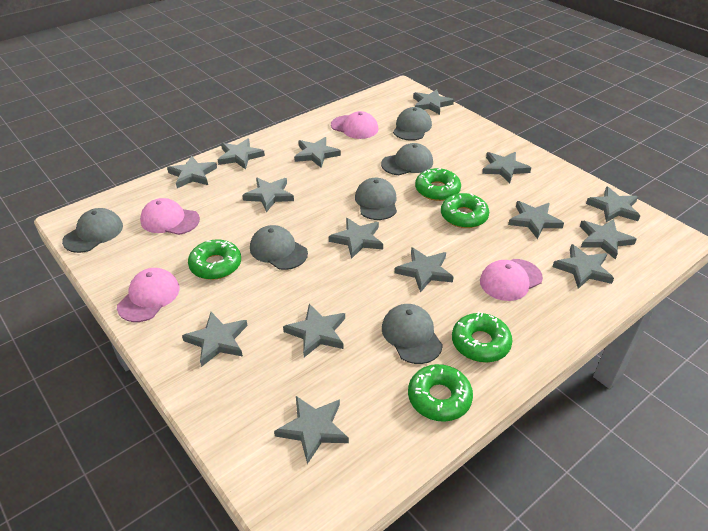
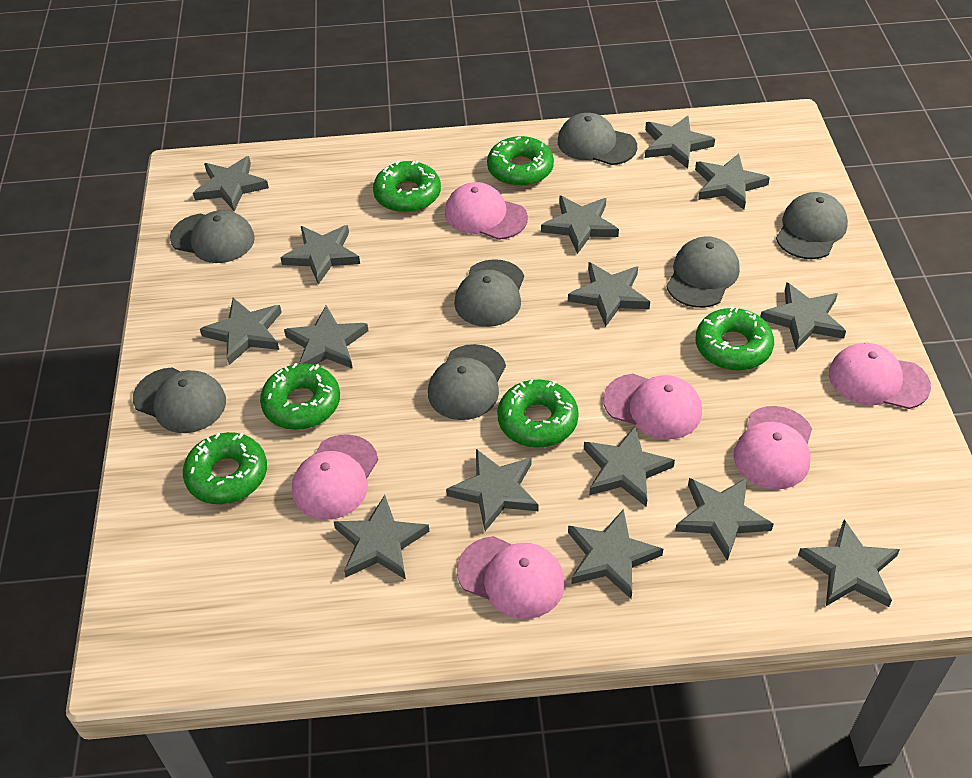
green donut: 5 -> 6
grey cap: 6 -> 7
pink cap: 4 -> 6

